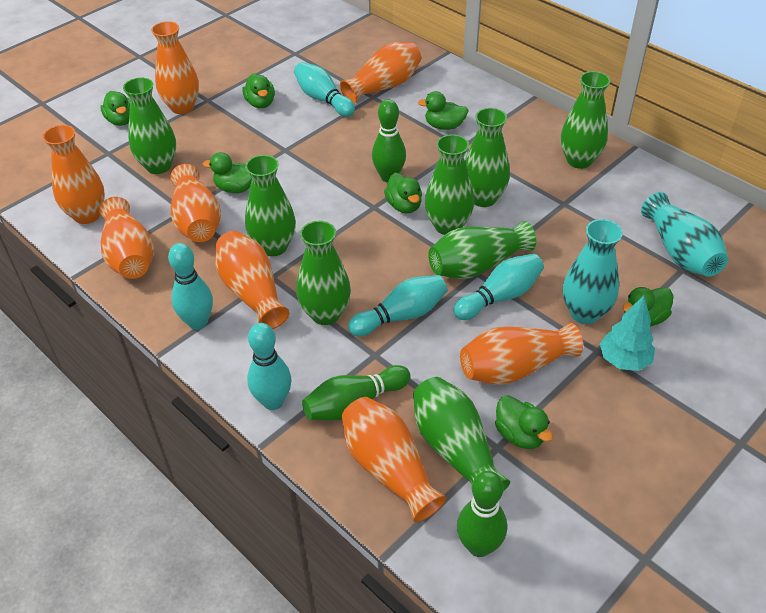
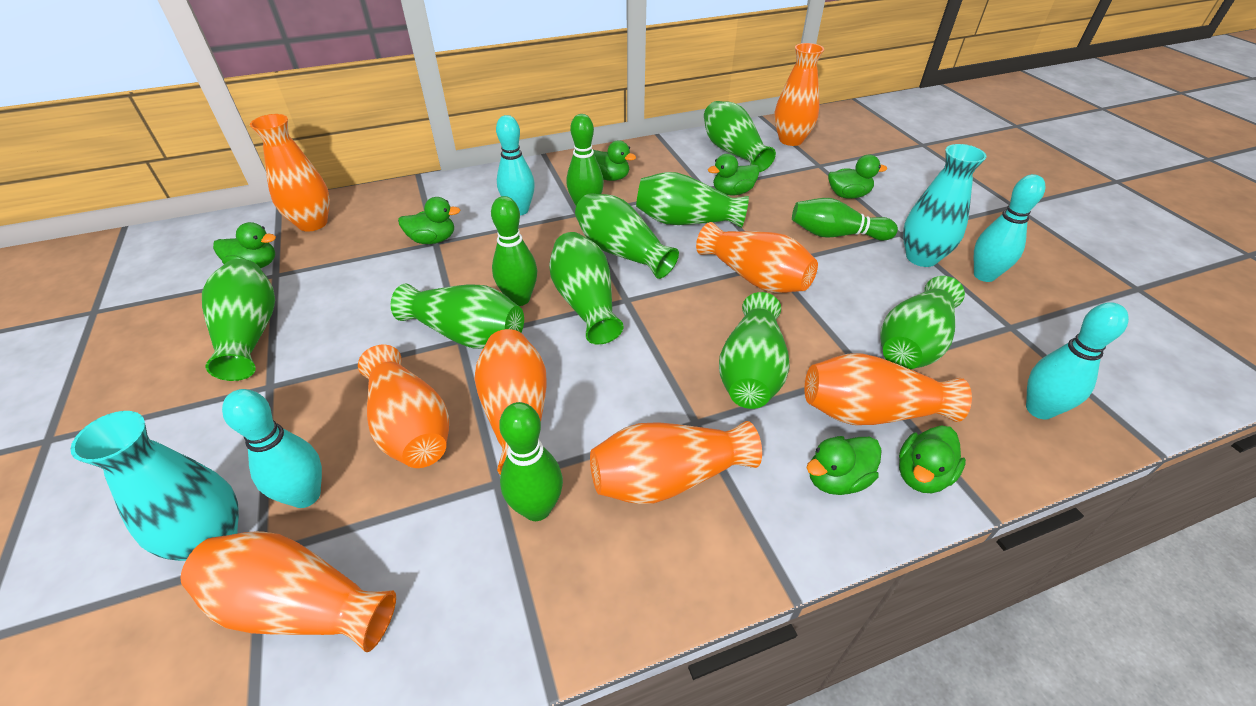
green bowling pin: 3 -> 4
turquoise bowling pin: 5 -> 4
turquoise tree: 1 -> 0

